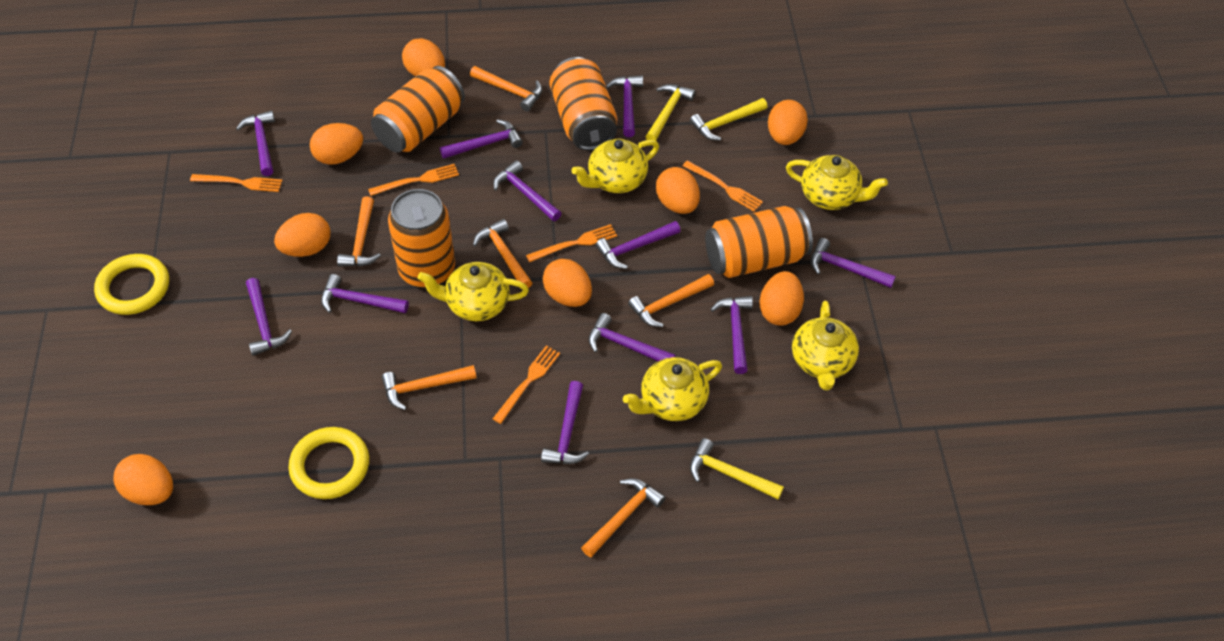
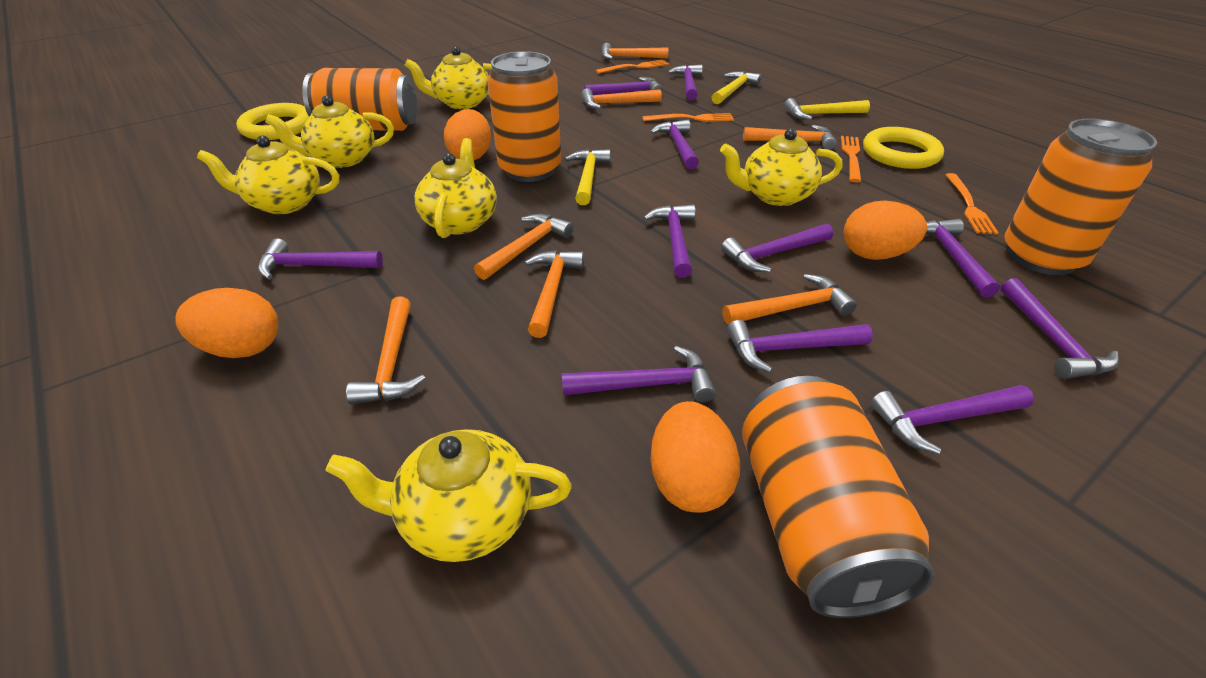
orange egg: 8 -> 4
orange fork: 5 -> 4
orange hammer: 6 -> 7
yellow teapot: 5 -> 6

